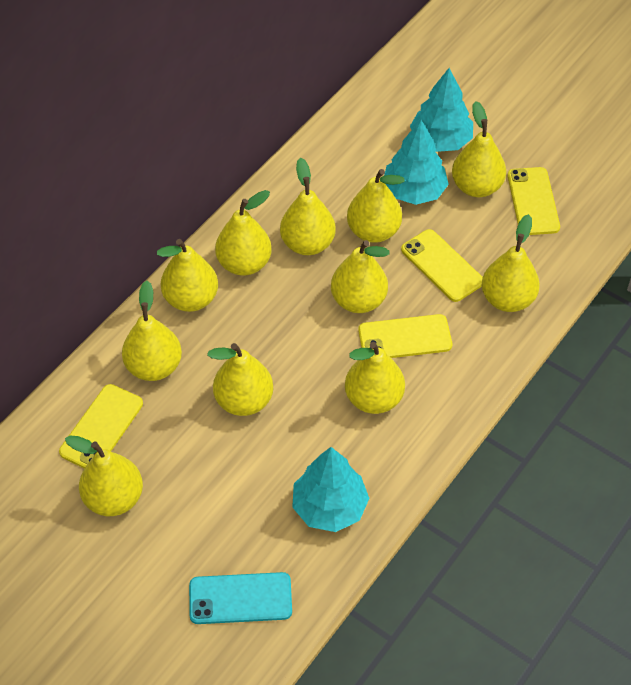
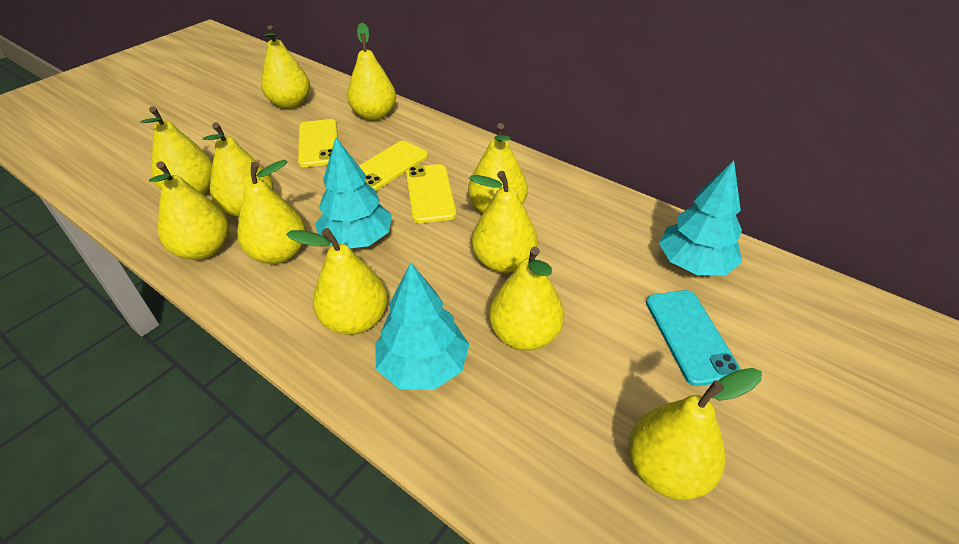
yellow phone: 4 -> 3

